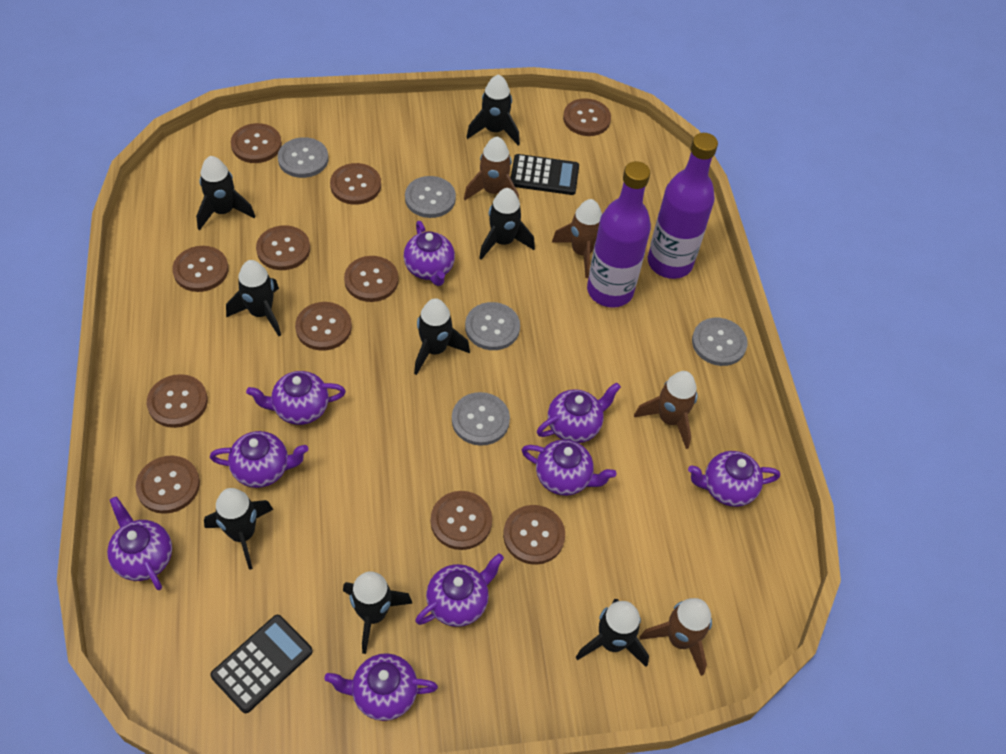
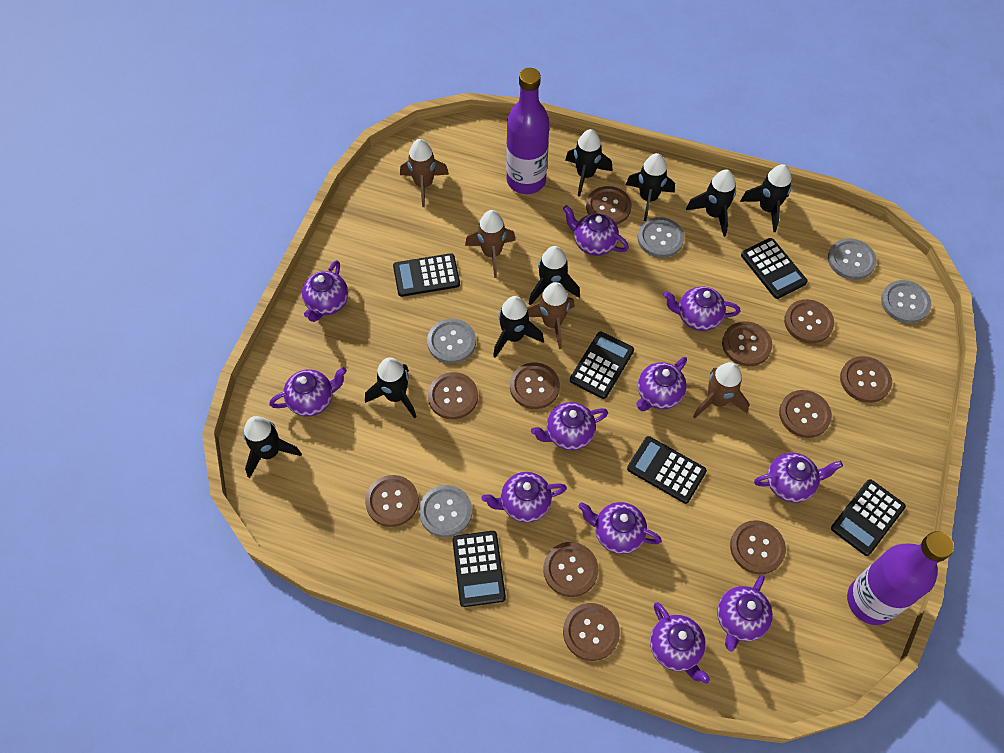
black calculator: 2 -> 6
purple teapot: 9 -> 11

